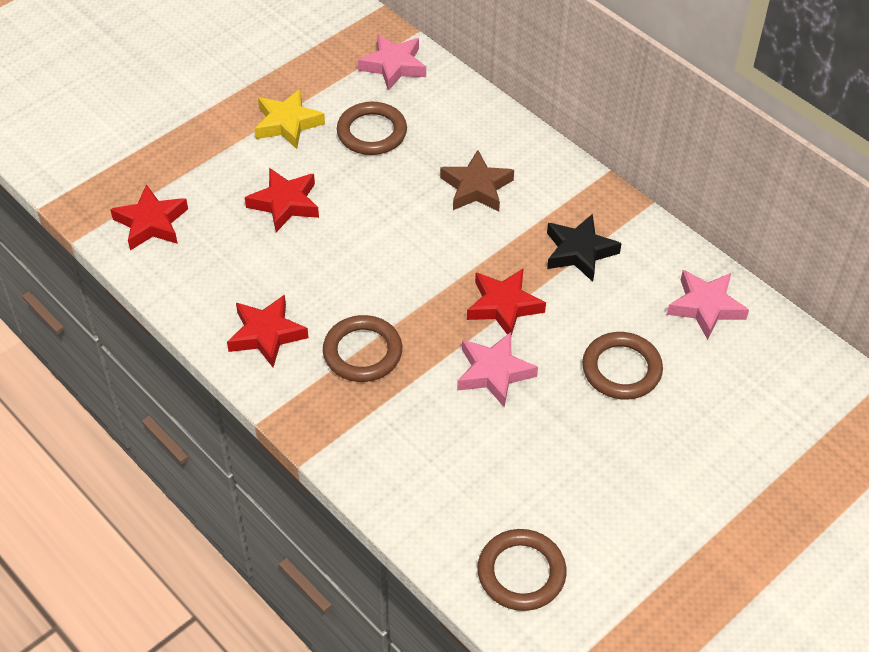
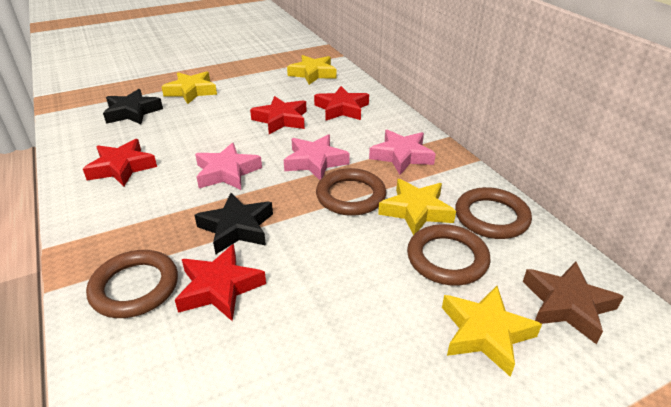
black star: 1 -> 2
yellow star: 1 -> 4

